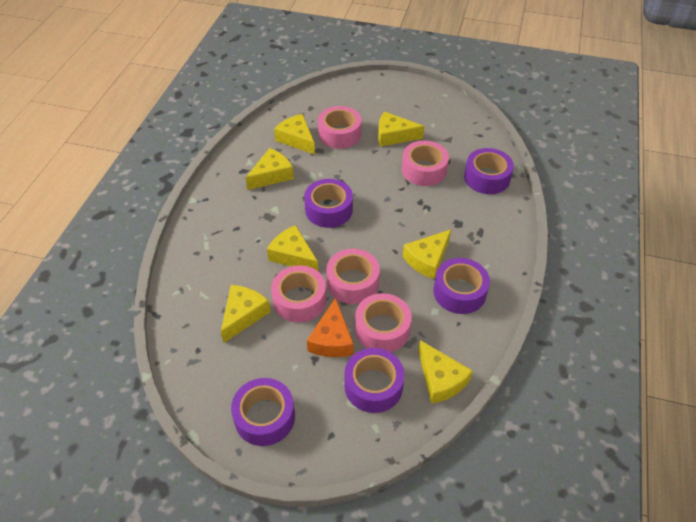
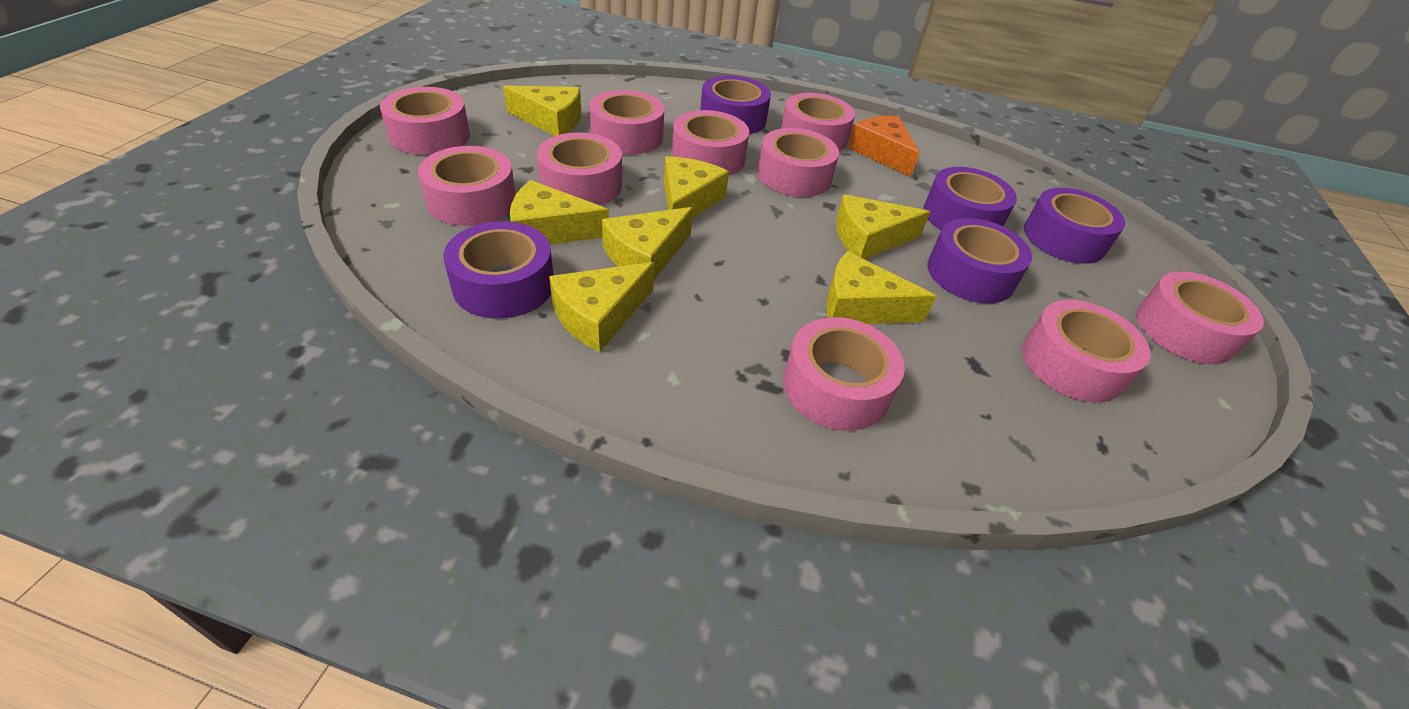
pink tape: 5 -> 10

